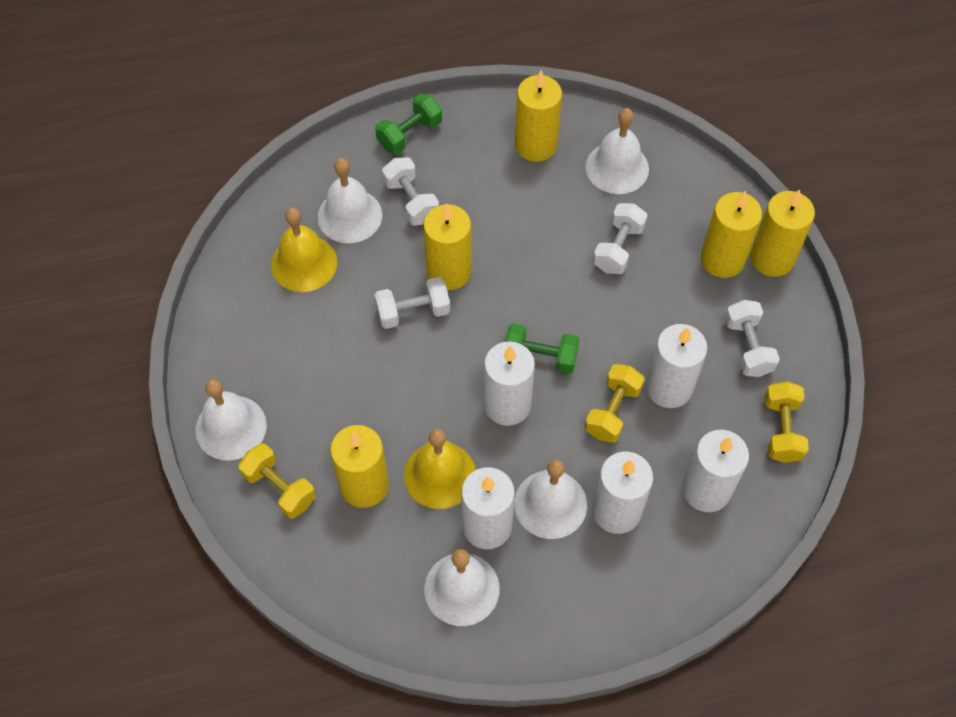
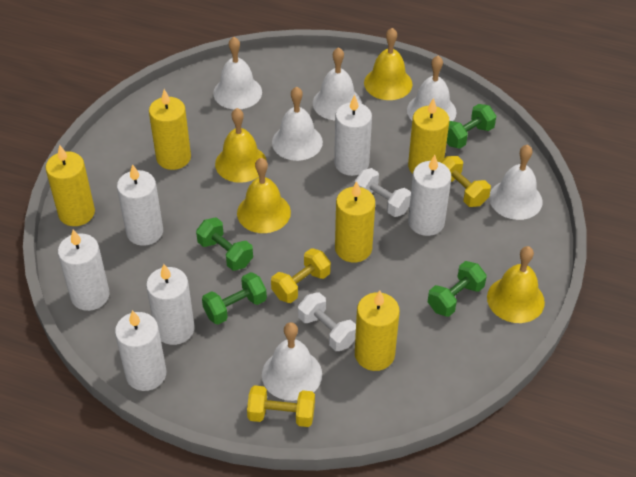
green dumbbell: 2 -> 4
white bell: 5 -> 6
white candle: 5 -> 6
white dumbbell: 4 -> 2
yellow bell: 2 -> 4

